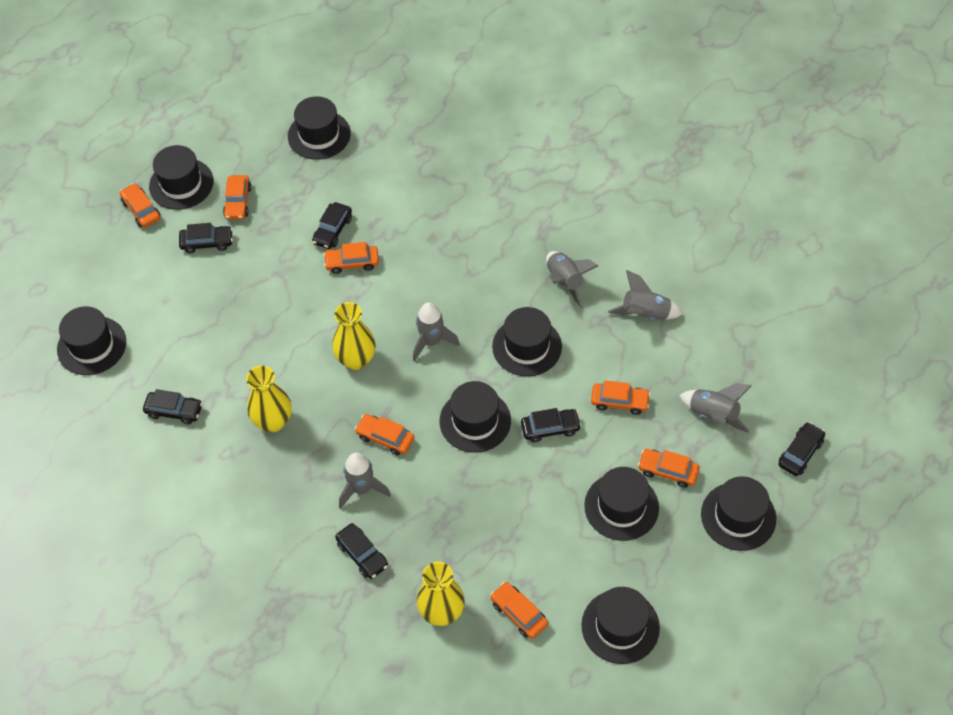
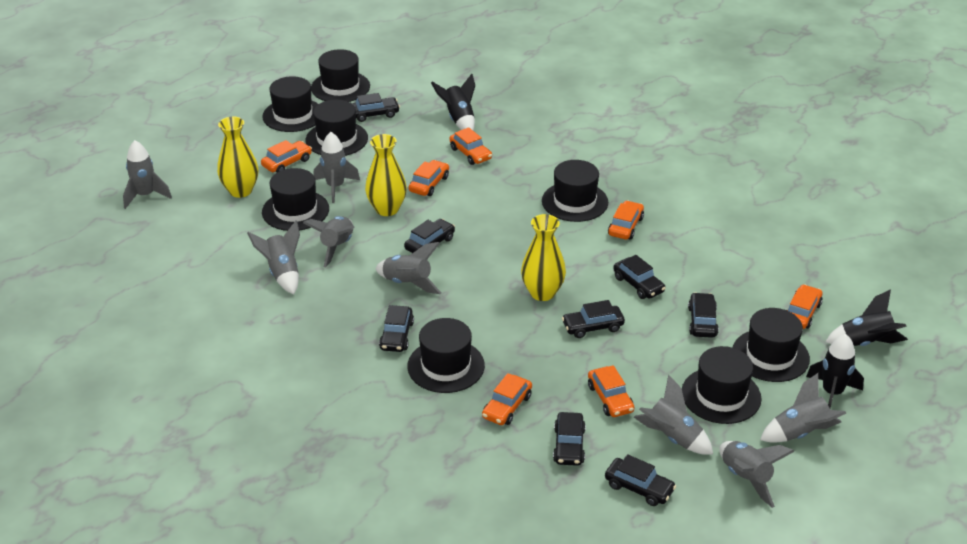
black car: 6 -> 8
black rocket: 0 -> 3
grey rocket: 5 -> 8

